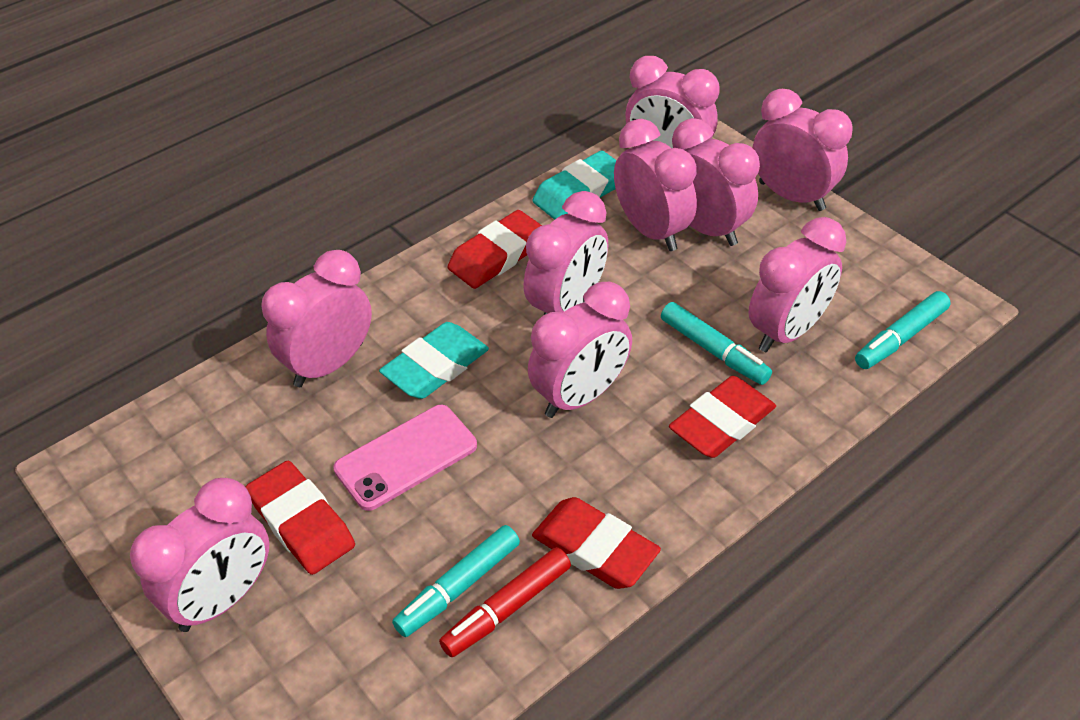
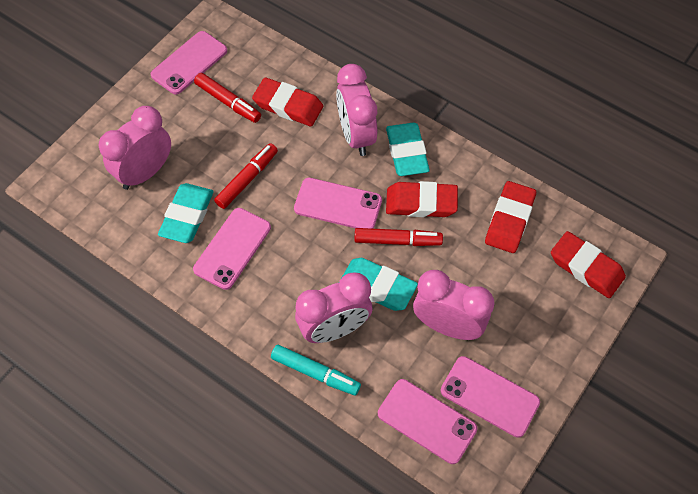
pink clock: 9 -> 4
pink phone: 1 -> 5
red marker: 1 -> 3
turquoise eraser: 2 -> 3
turquoise marker: 3 -> 1

